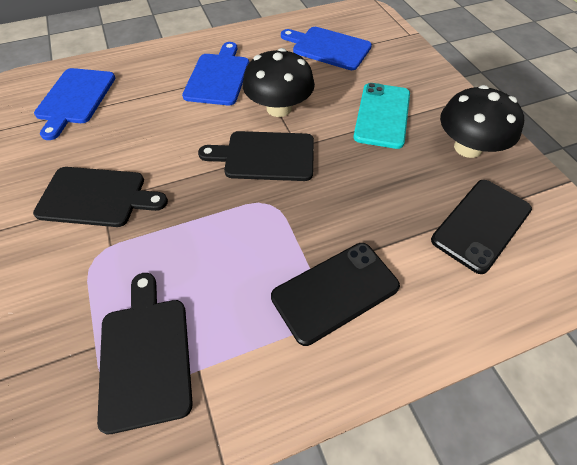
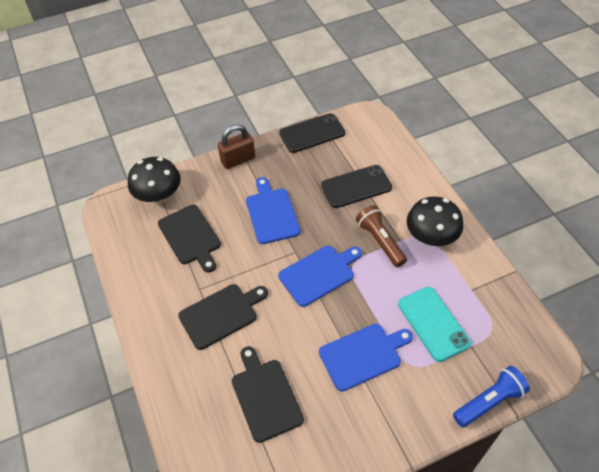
blue flashlight: 0 -> 1
brown flashlight: 0 -> 1
brown padlock: 0 -> 1

